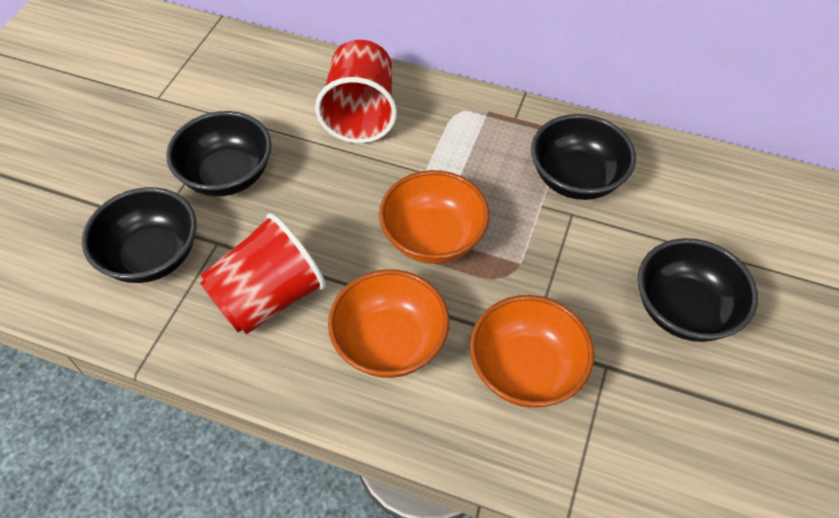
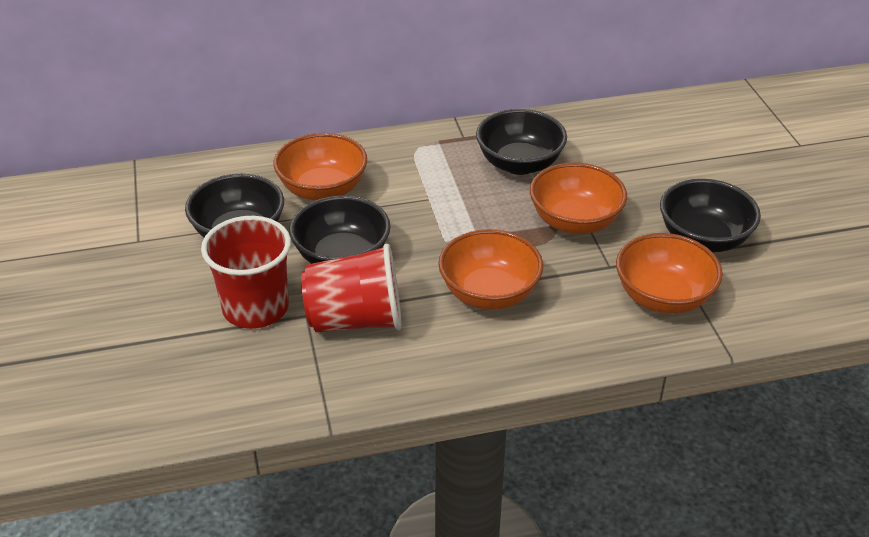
orange bowl: 3 -> 4

